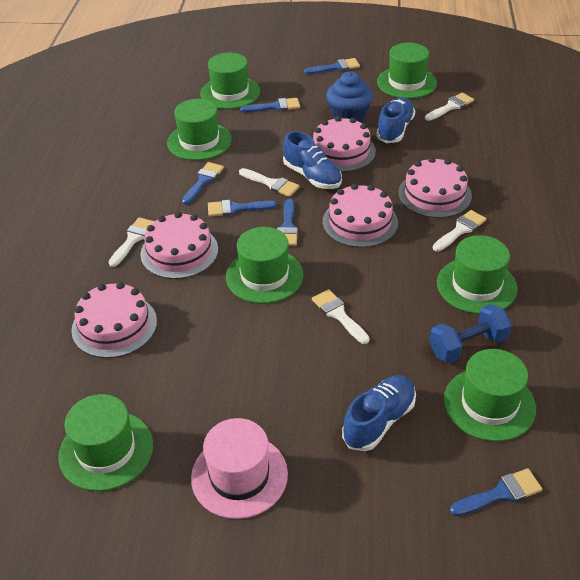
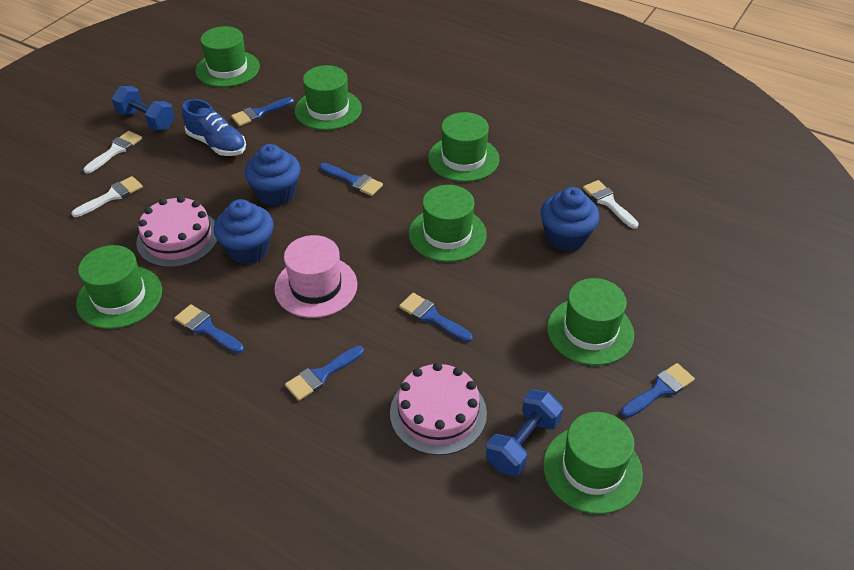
blue cupcake: 1 -> 3
blue dumbbell: 1 -> 2
blue shoe: 3 -> 1
pink cake: 5 -> 2
white brush: 5 -> 3

